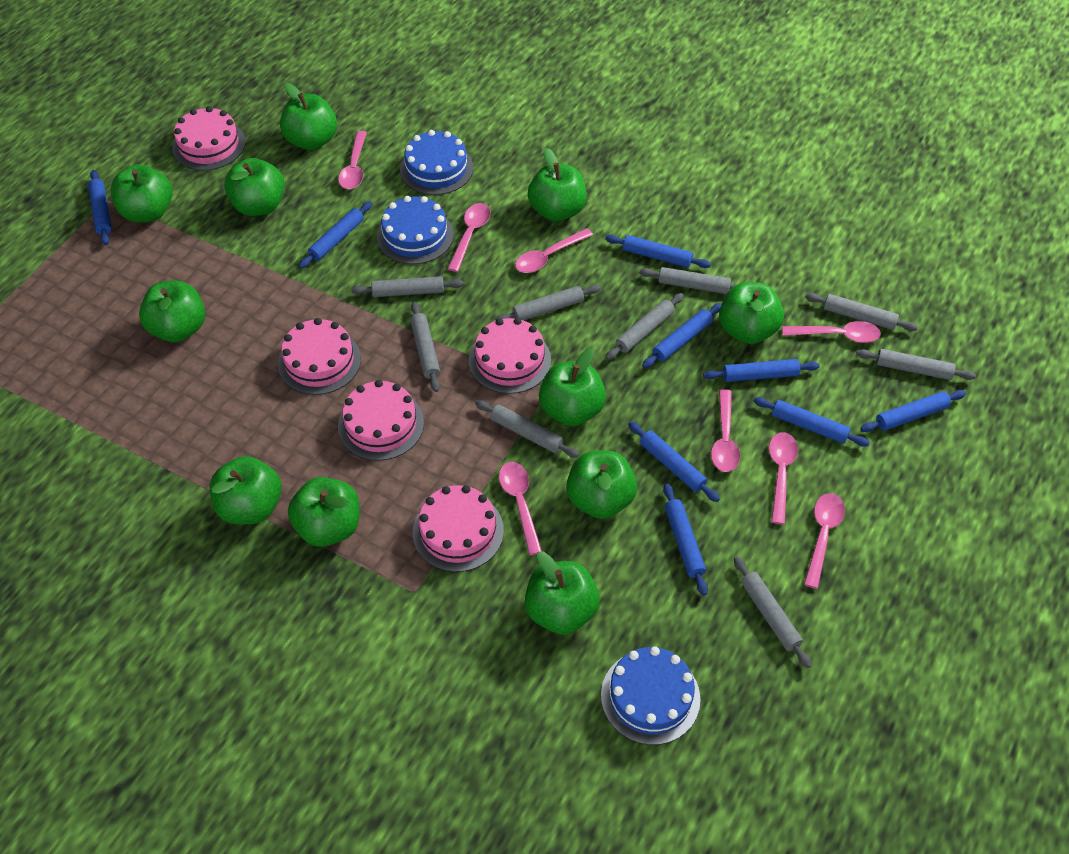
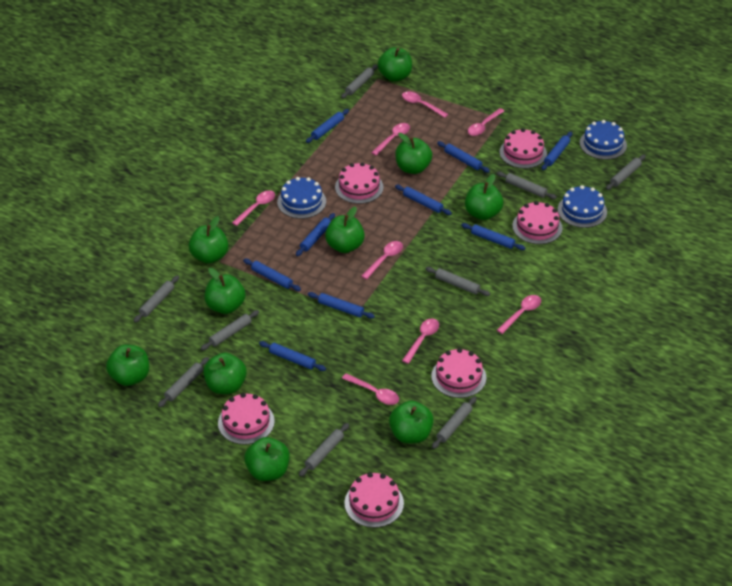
green apple: 11 -> 10
pink cake: 5 -> 6

